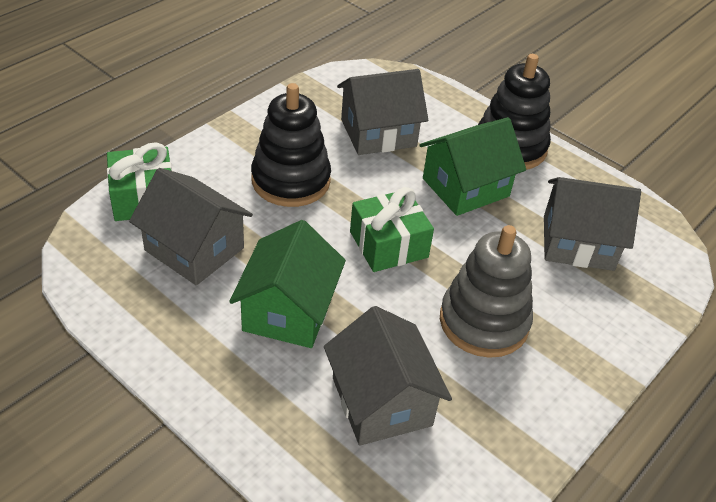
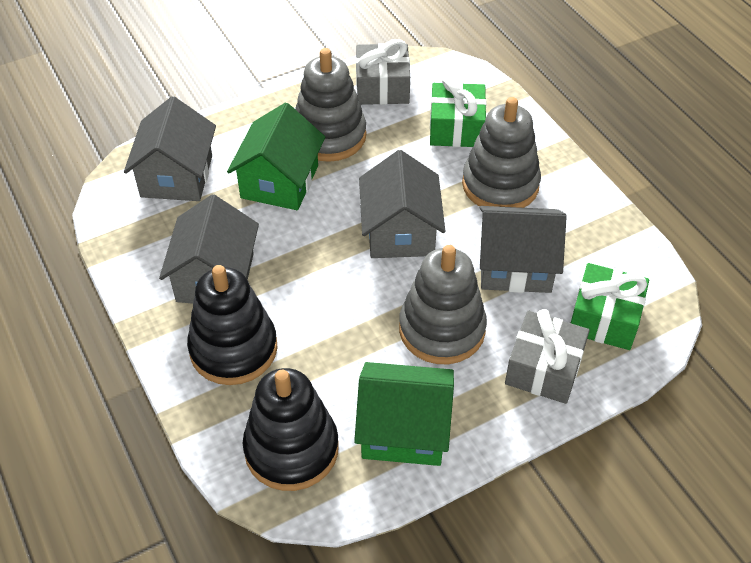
grey gift: 0 -> 2
grey stacking toy: 1 -> 3

